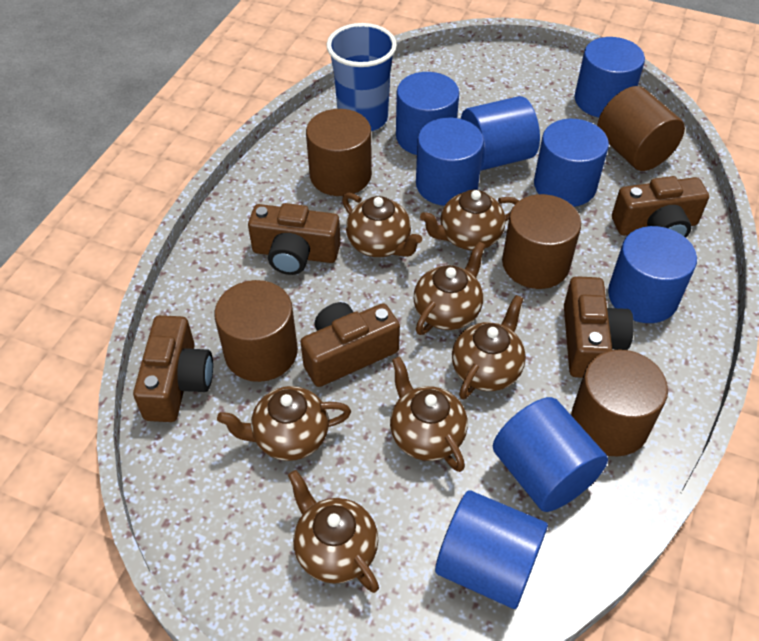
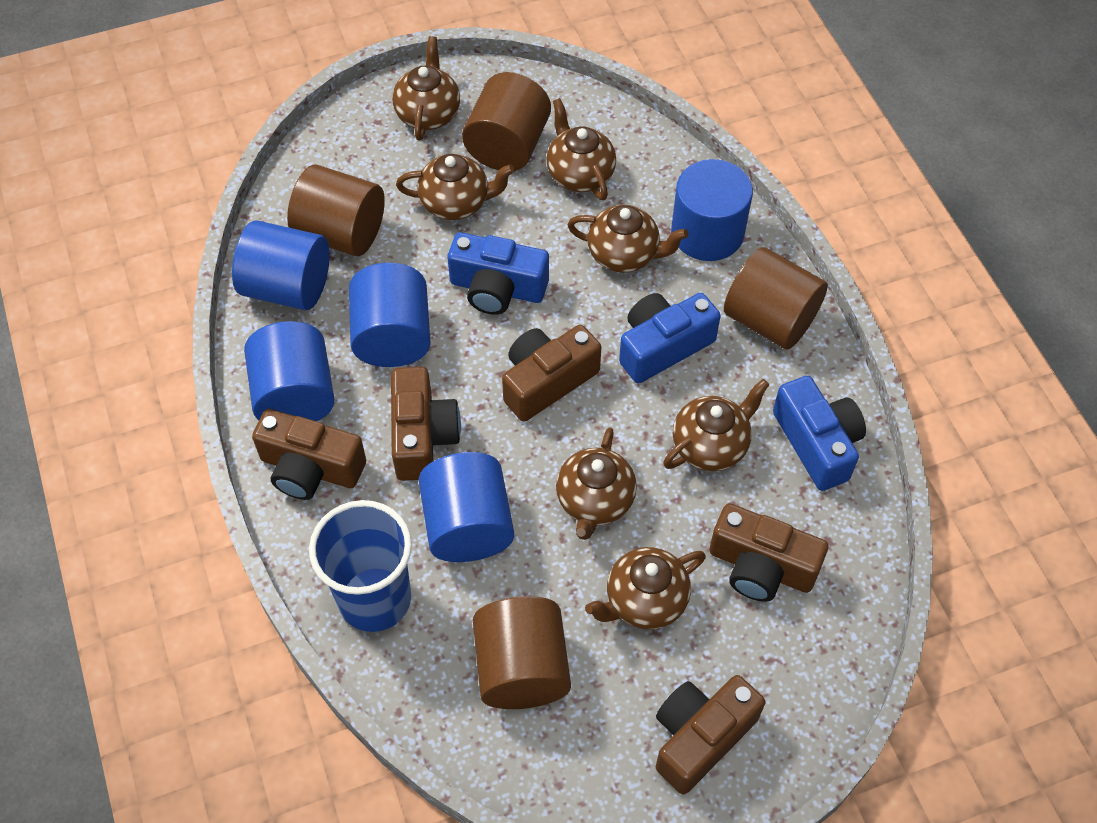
blue camera: 0 -> 3
blue cylinder: 8 -> 5
brown cylinder: 5 -> 4

